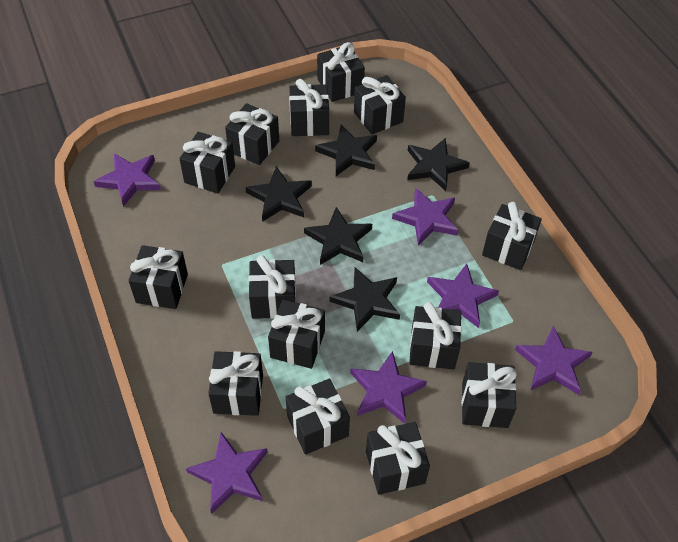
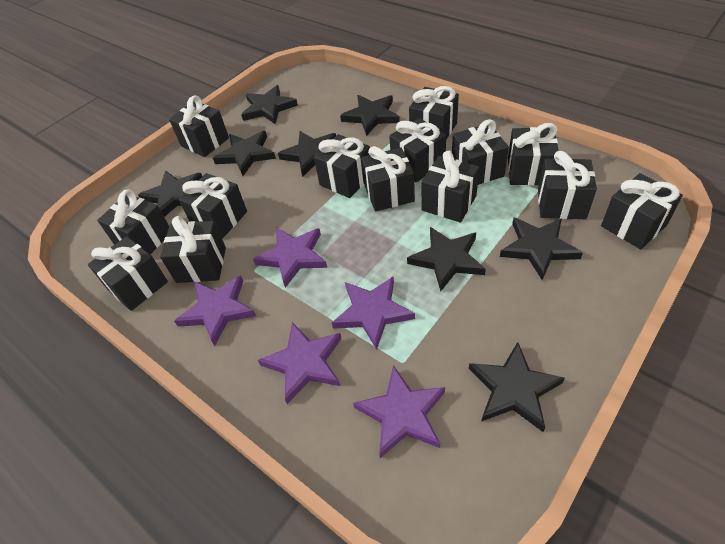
black star: 5 -> 8
purple star: 6 -> 5

